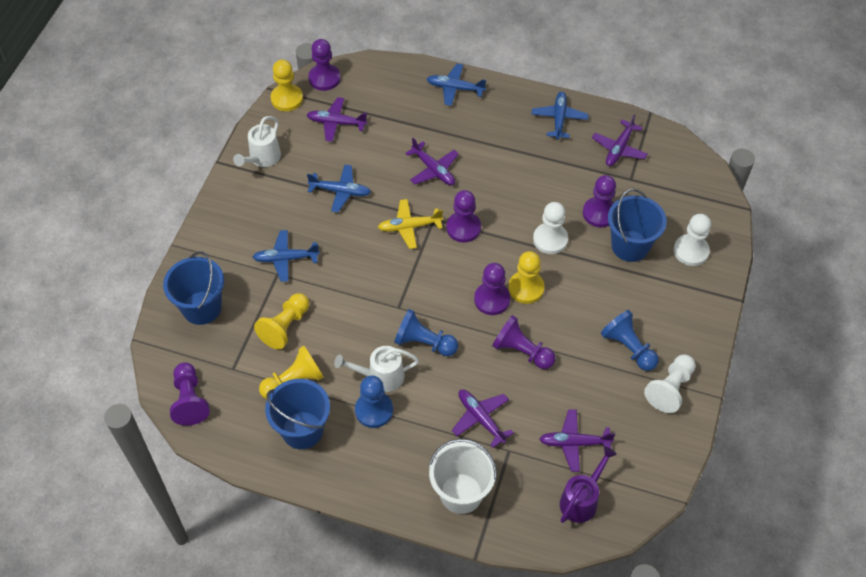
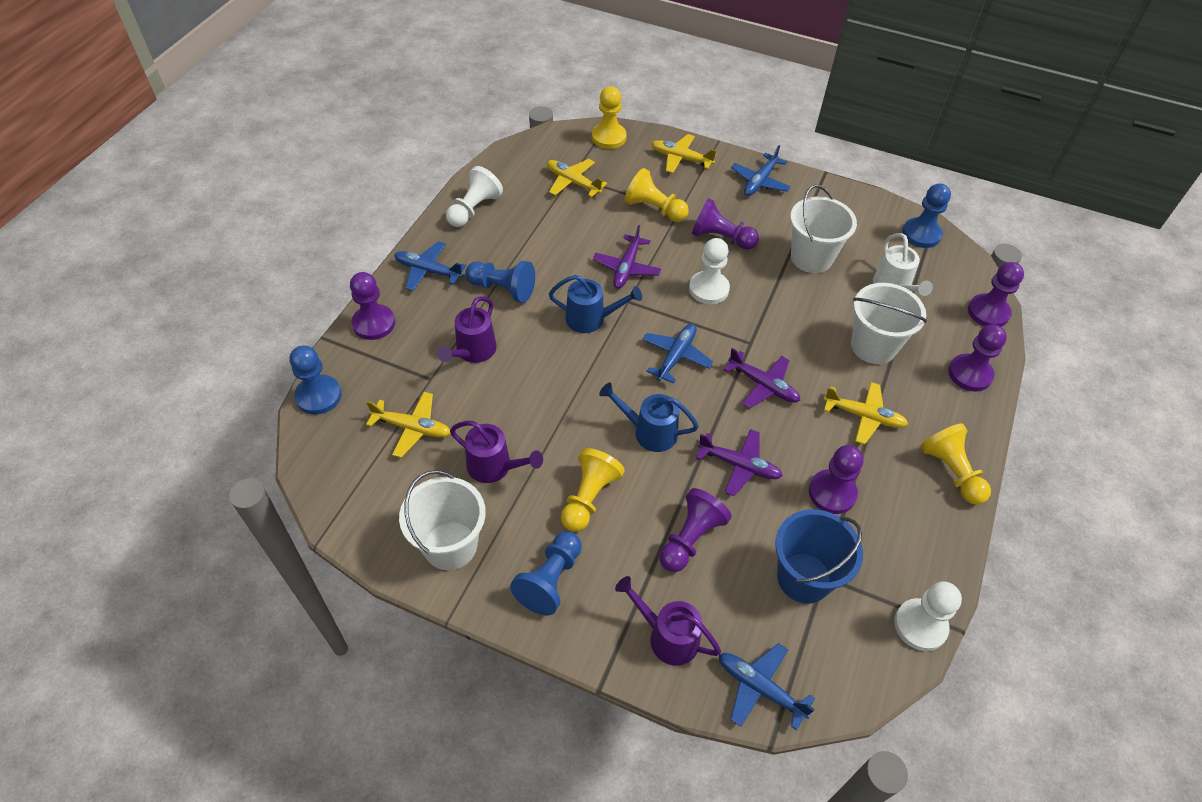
blue bucket: 3 -> 1
blue pawn: 3 -> 4
blue watering can: 0 -> 2
purple plane: 5 -> 3
purple watering can: 1 -> 3
white bucket: 1 -> 3
white watering can: 2 -> 1
yellow plane: 1 -> 4

